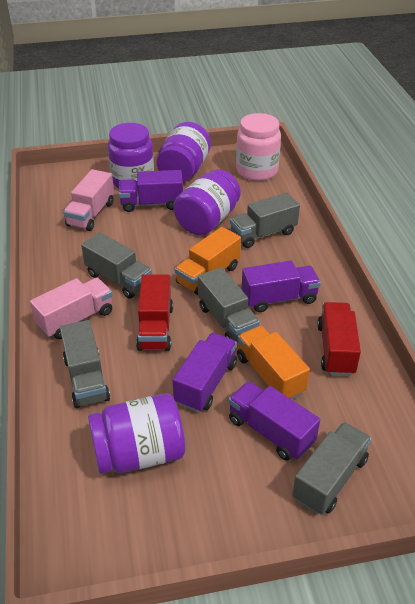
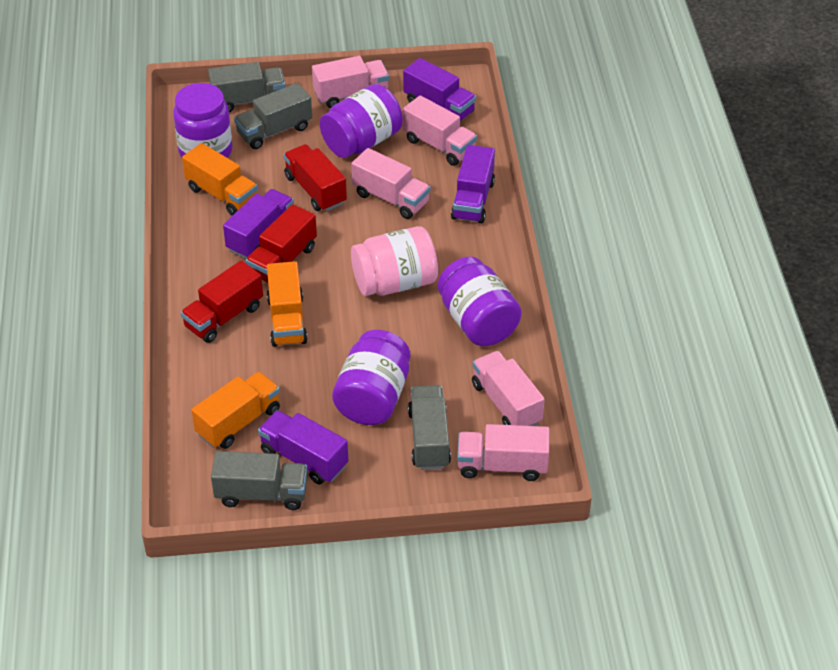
grey truck: 5 -> 4
orange truck: 2 -> 3
pink truck: 2 -> 5
red truck: 2 -> 3

